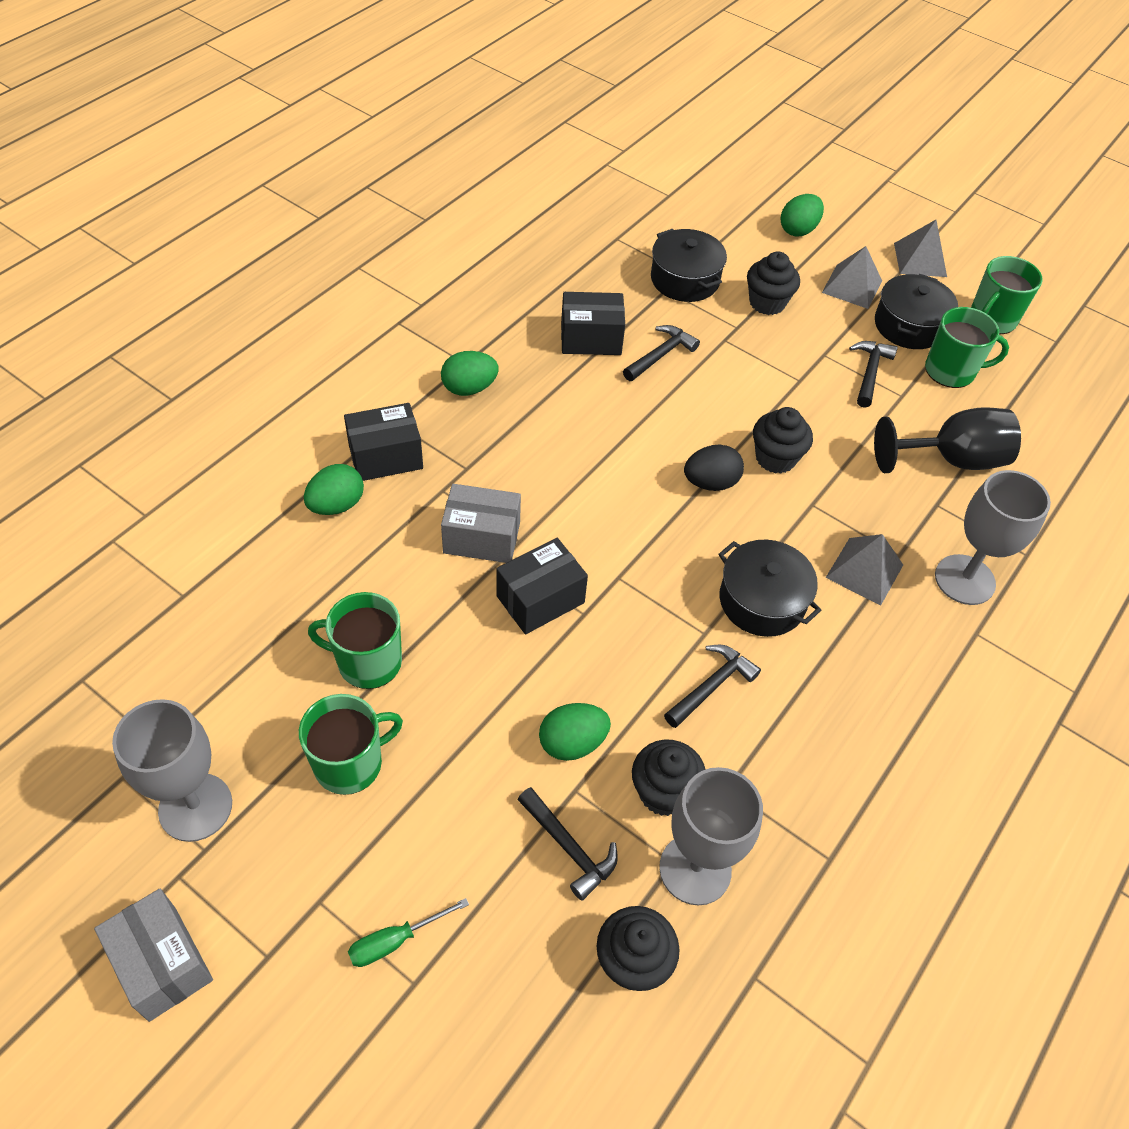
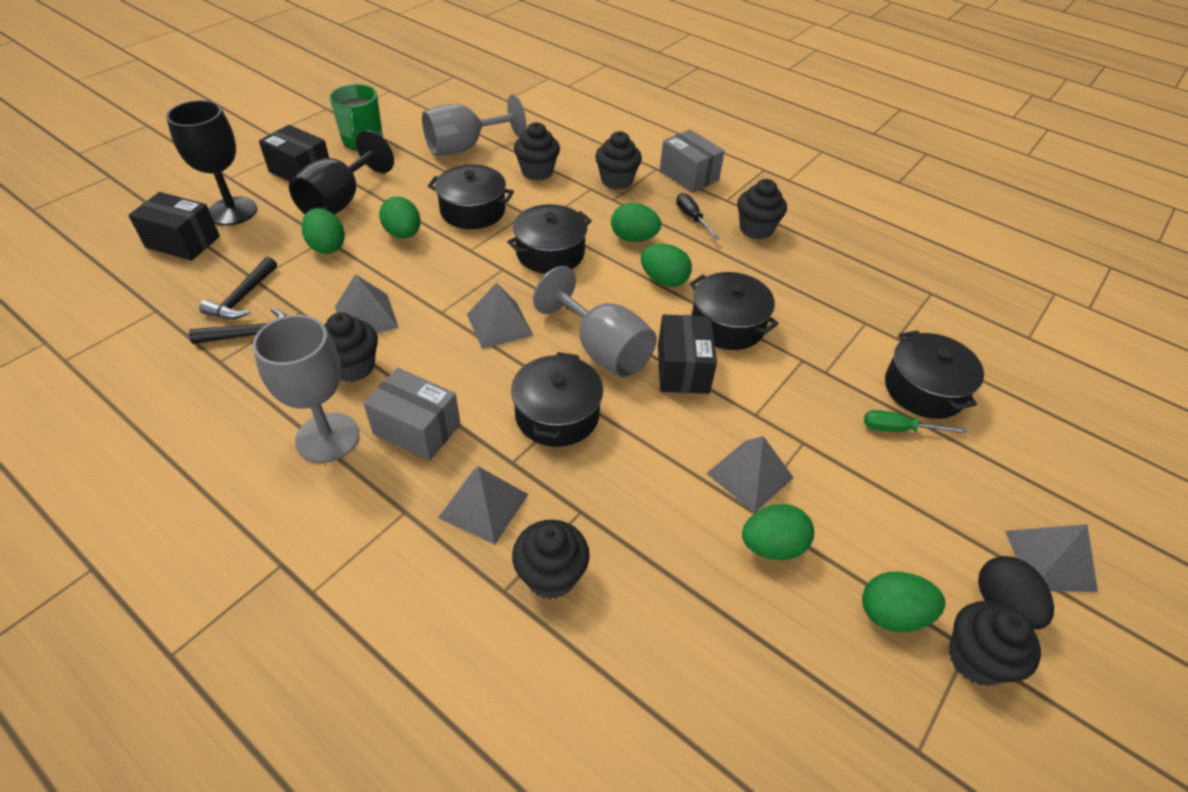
black cupcake: 4 -> 6
black goblet: 1 -> 2
black hammer: 4 -> 2
black pot: 3 -> 5
black screwdriver: 0 -> 1
green egg: 4 -> 6
green mug: 4 -> 1
grey pyramid: 3 -> 5

